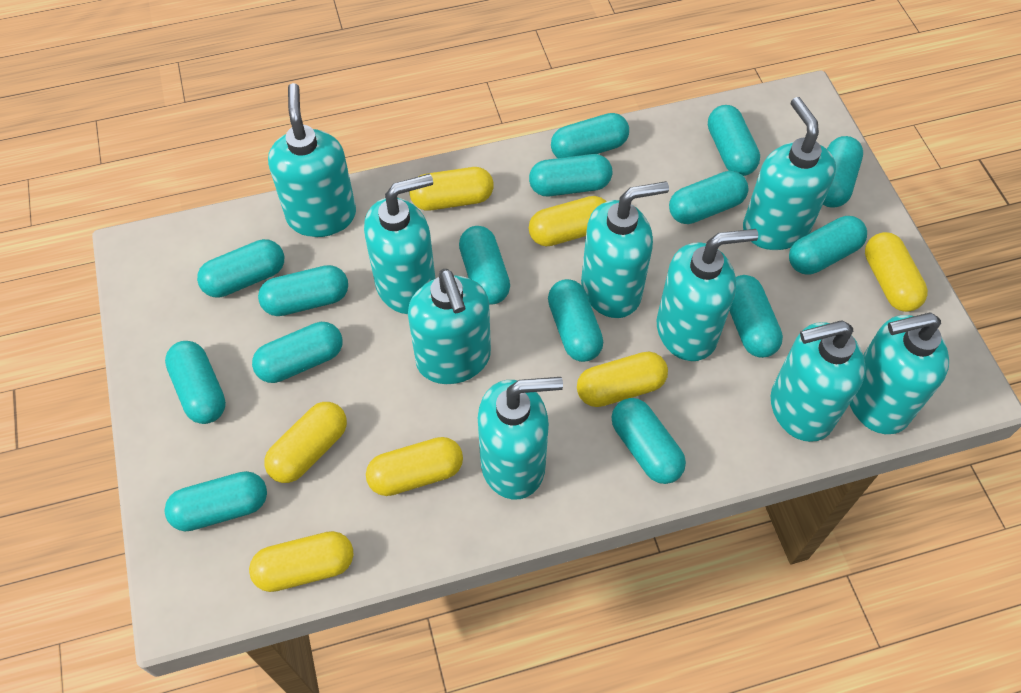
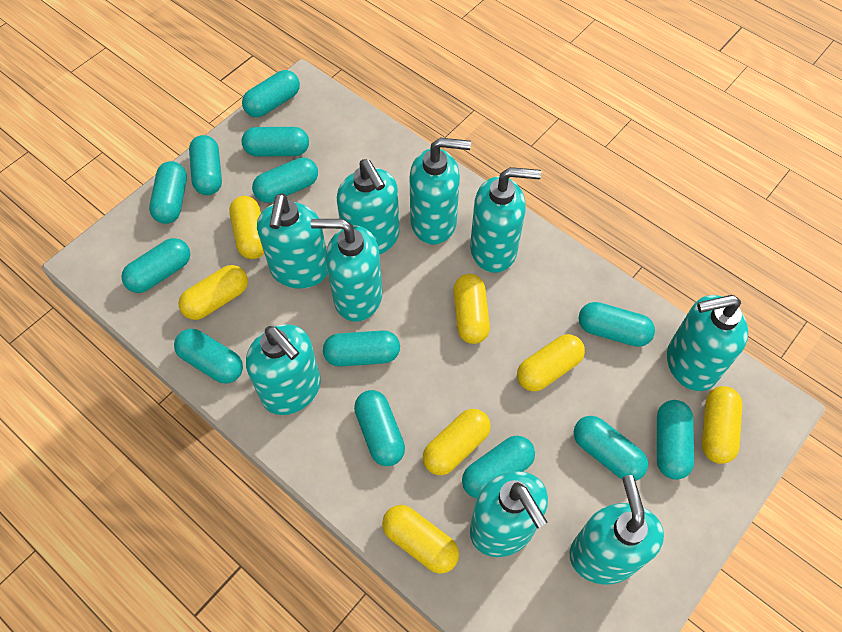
turquoise capsule: 15 -> 13

